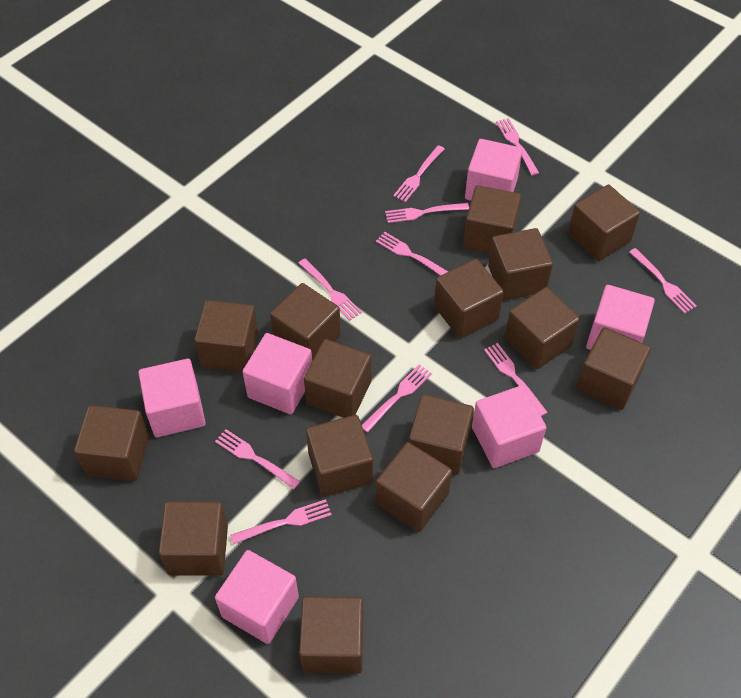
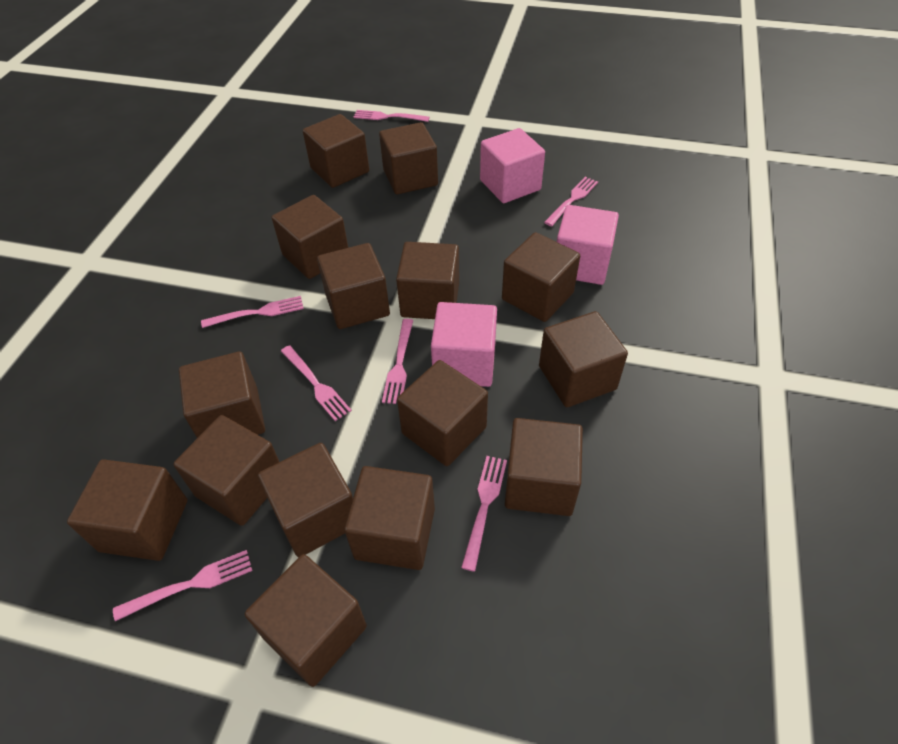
pink cube: 6 -> 3
pink fork: 10 -> 7

